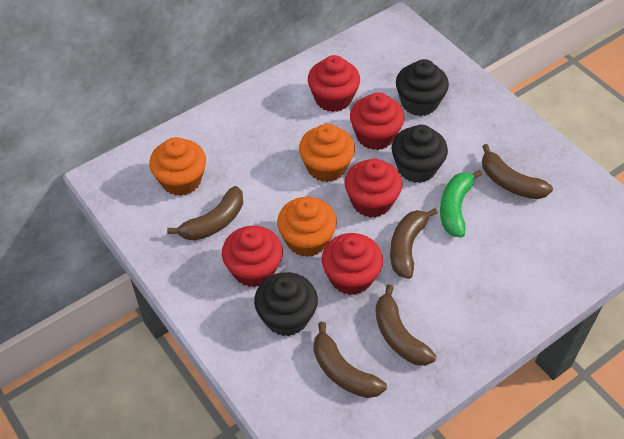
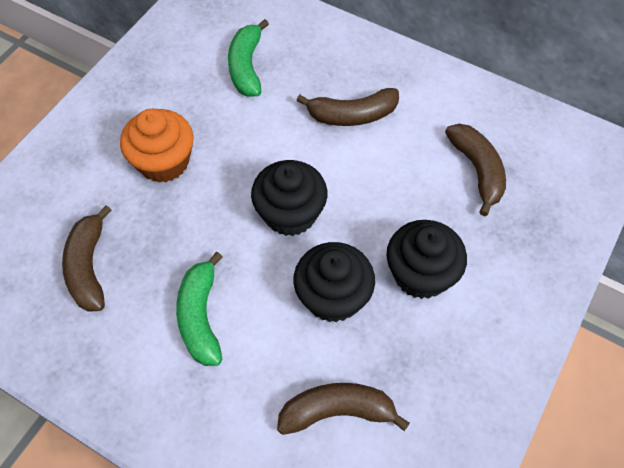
brown banana: 5 -> 4
green banana: 1 -> 2
orange cupcake: 3 -> 1
red cupcake: 5 -> 0

